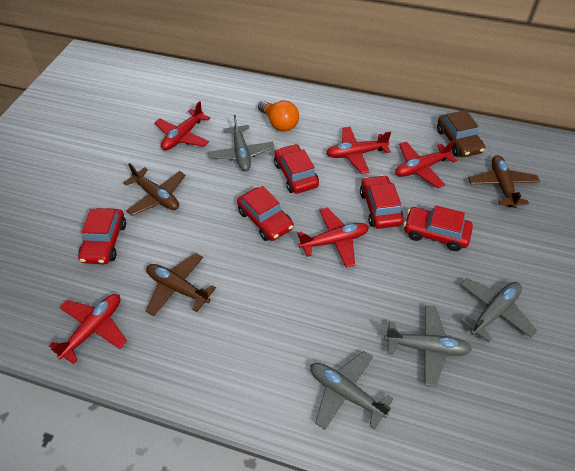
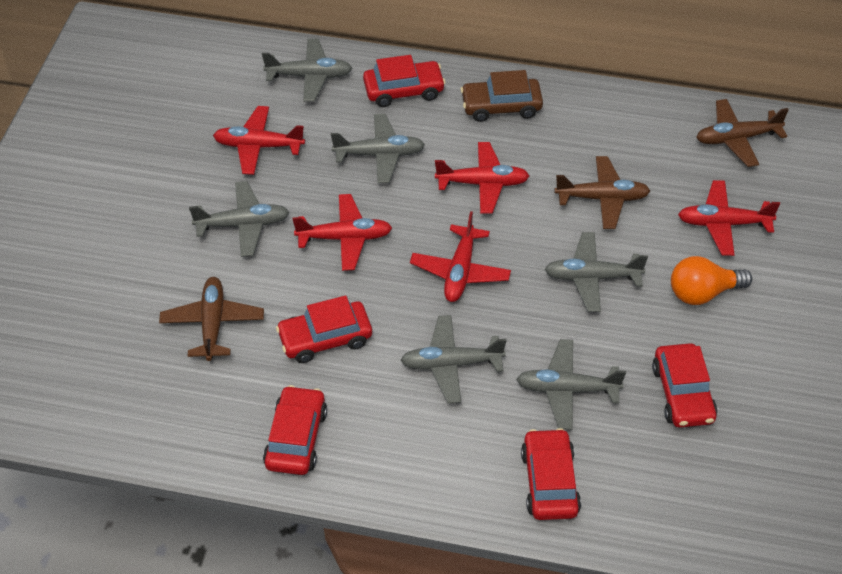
grey plane: 4 -> 6

